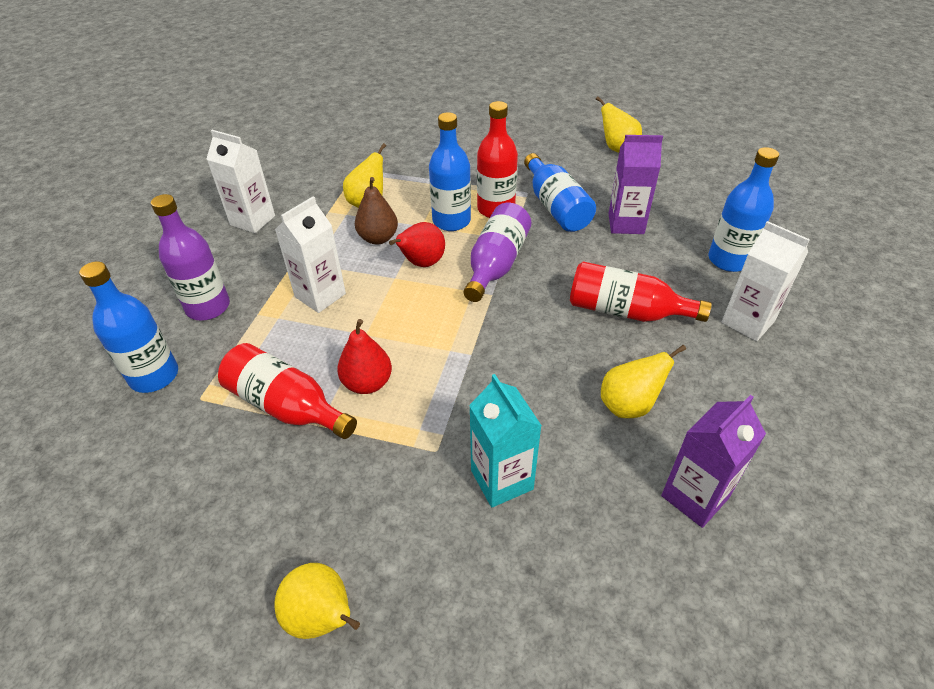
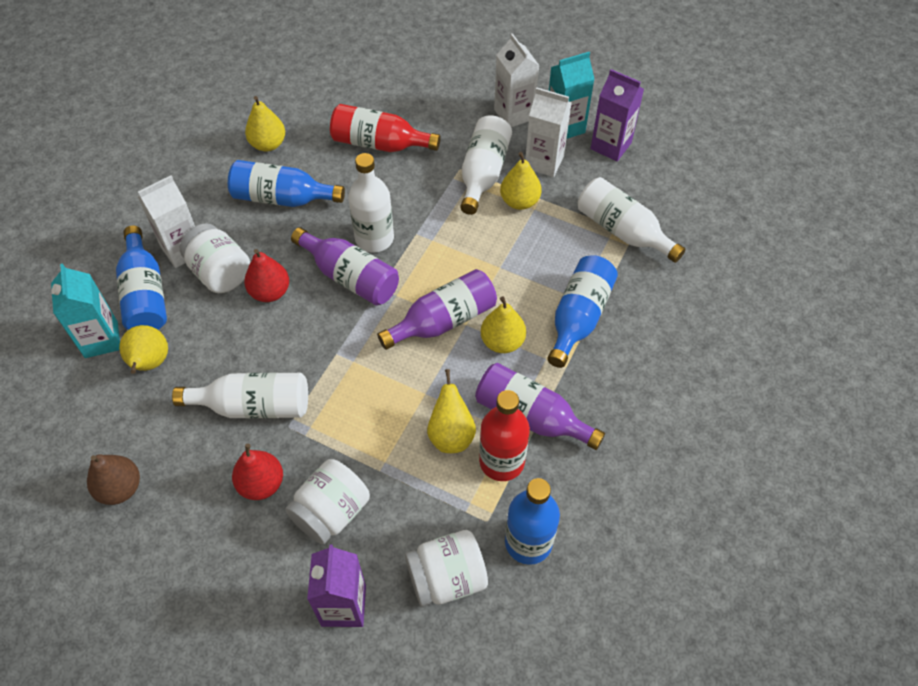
purple bottle: 2 -> 3
red bottle: 3 -> 2
turquoise carton: 1 -> 2
white bottle: 0 -> 4
white jar: 0 -> 3
yellow pear: 4 -> 5

